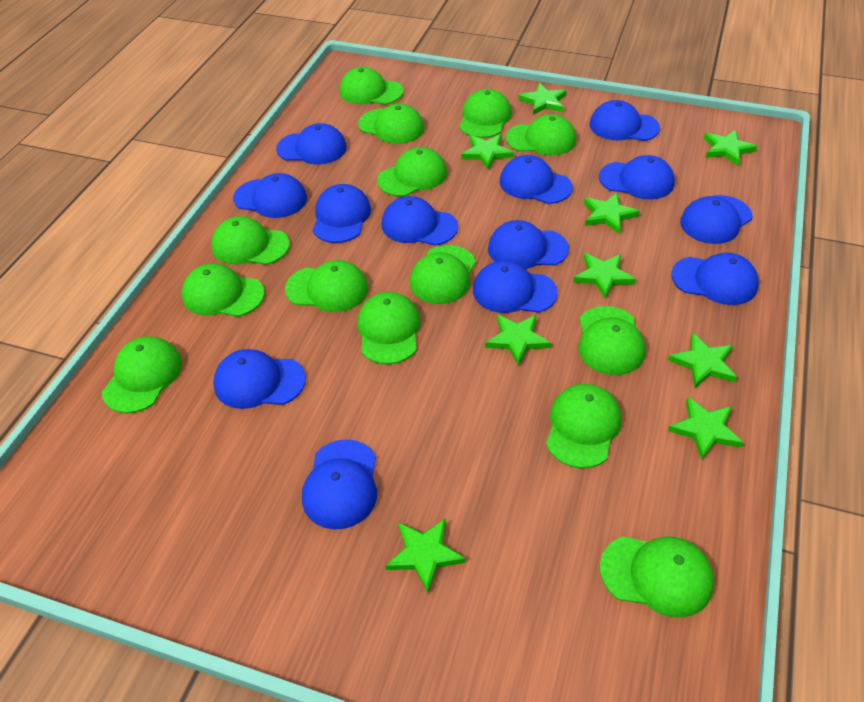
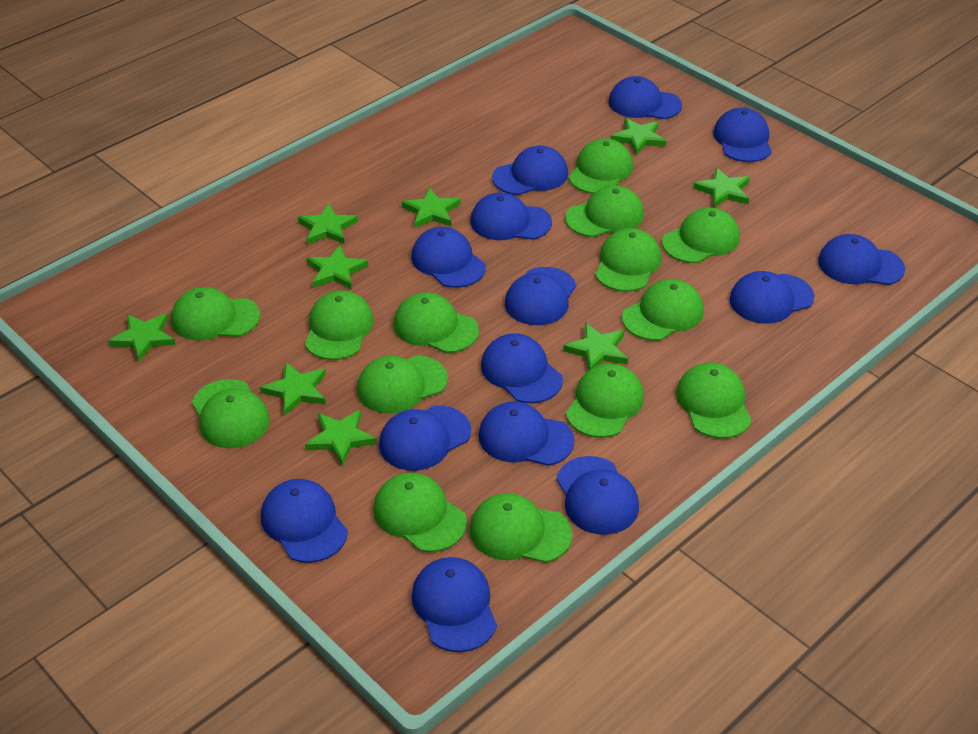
blue cap: 13 -> 14

